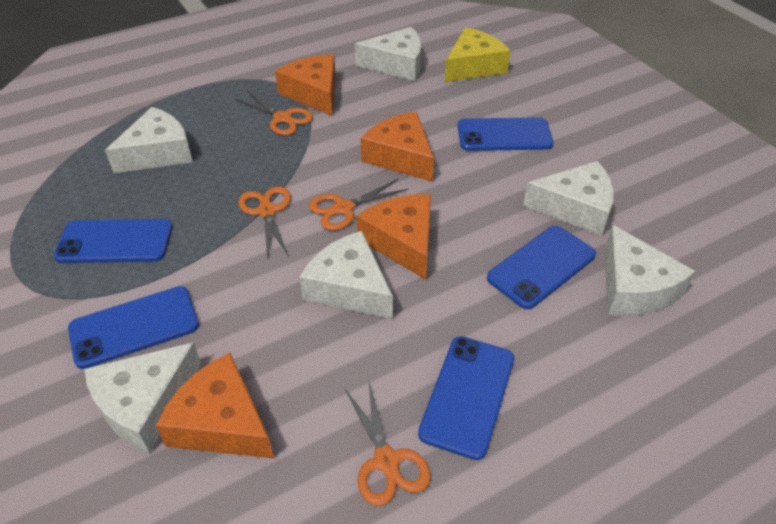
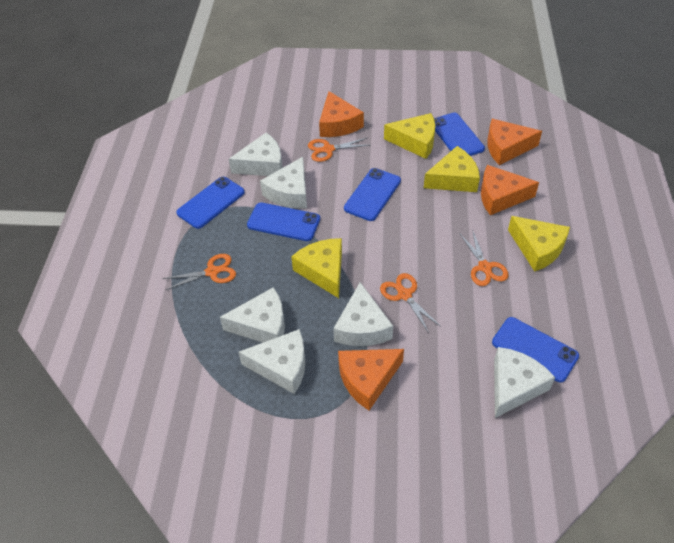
yellow cheese: 1 -> 4

